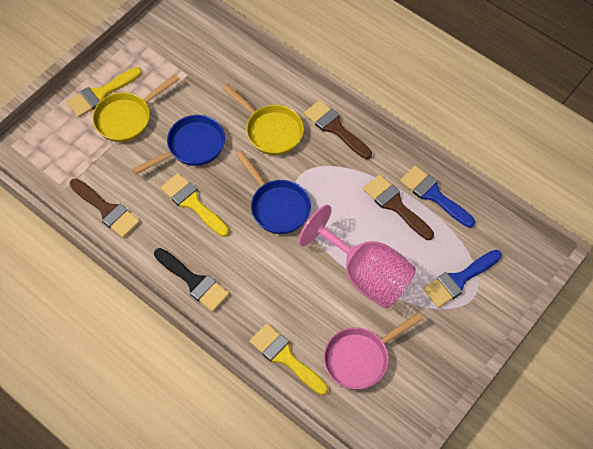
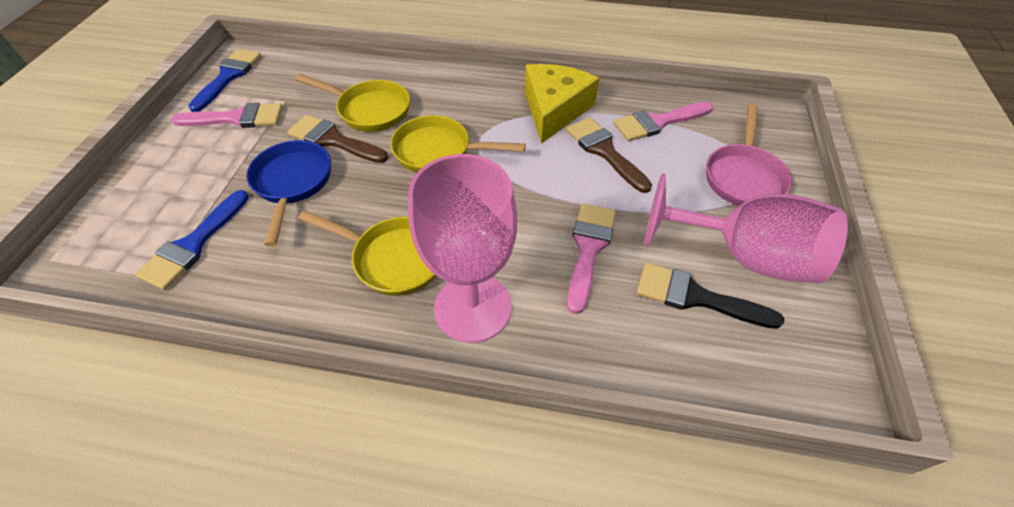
blue pan: 2 -> 1
brown brush: 3 -> 2
pink brush: 0 -> 3
pink goblet: 1 -> 2
yellow brush: 3 -> 0
yellow cheese: 0 -> 1
yellow pan: 2 -> 3

